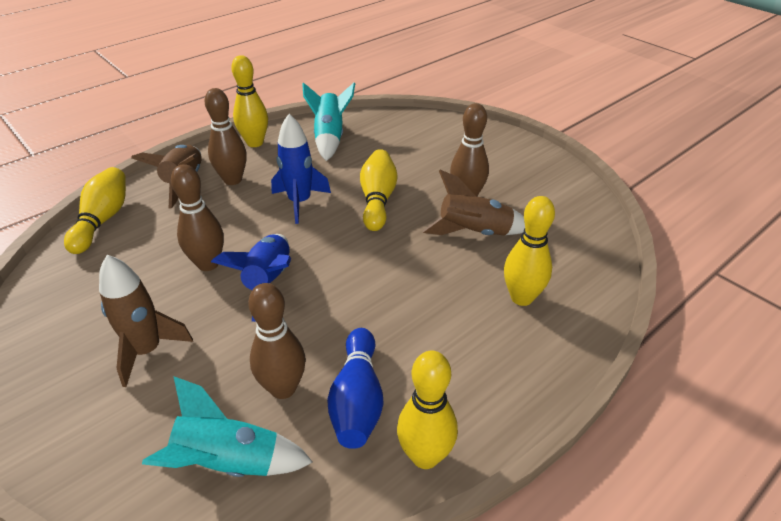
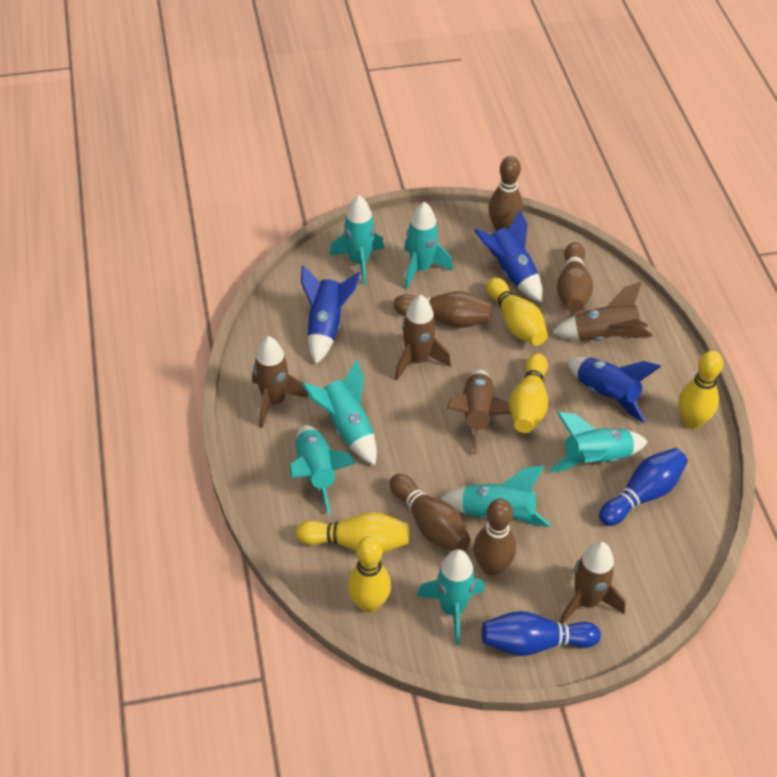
blue bowling pin: 1 -> 2
blue rocket: 2 -> 3
brown bowling pin: 4 -> 5
brown rocket: 3 -> 5
turquoise rocket: 2 -> 7

